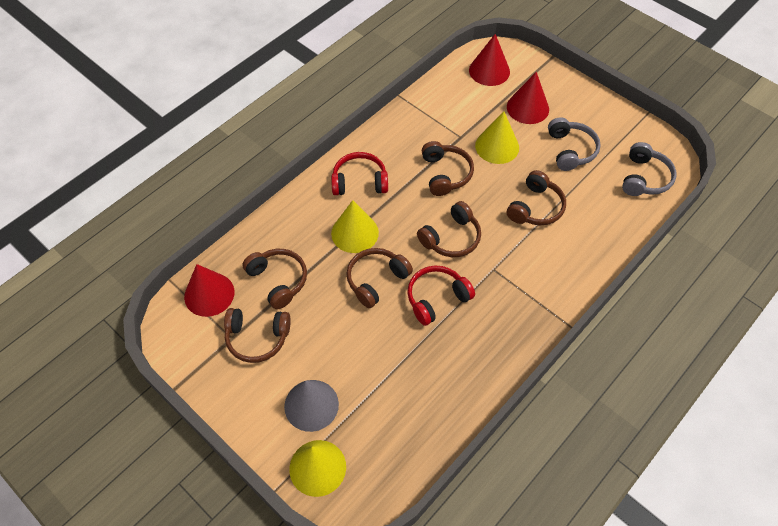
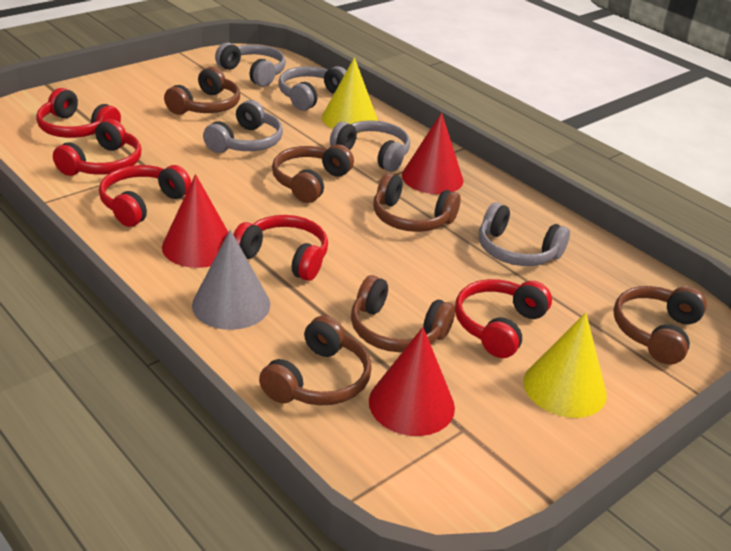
grey headphones: 2 -> 5
red headphones: 2 -> 5
yellow cone: 3 -> 2

